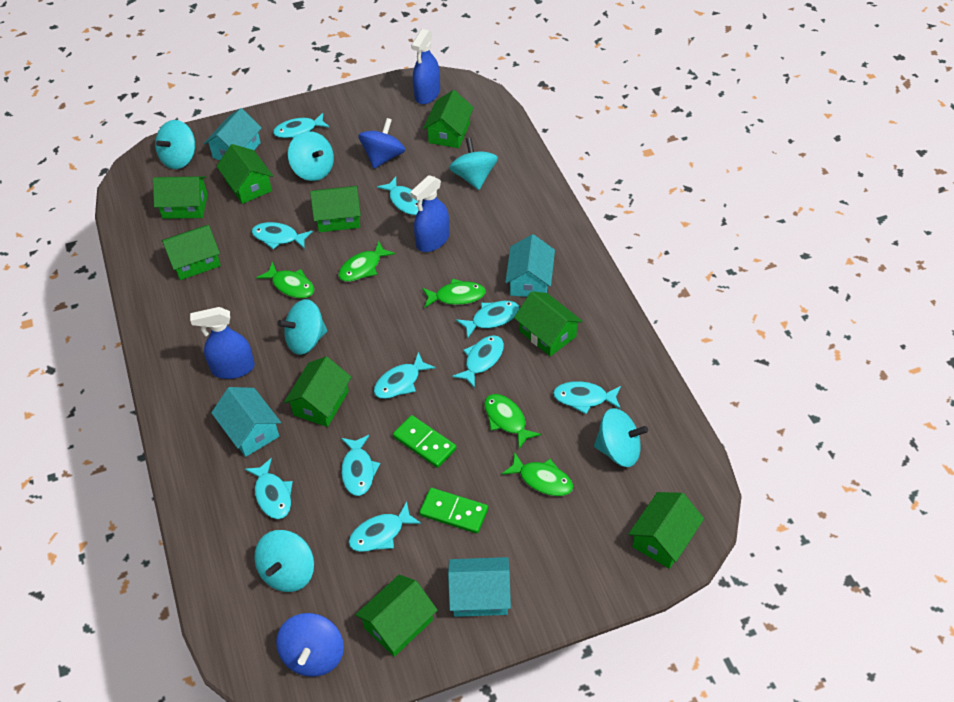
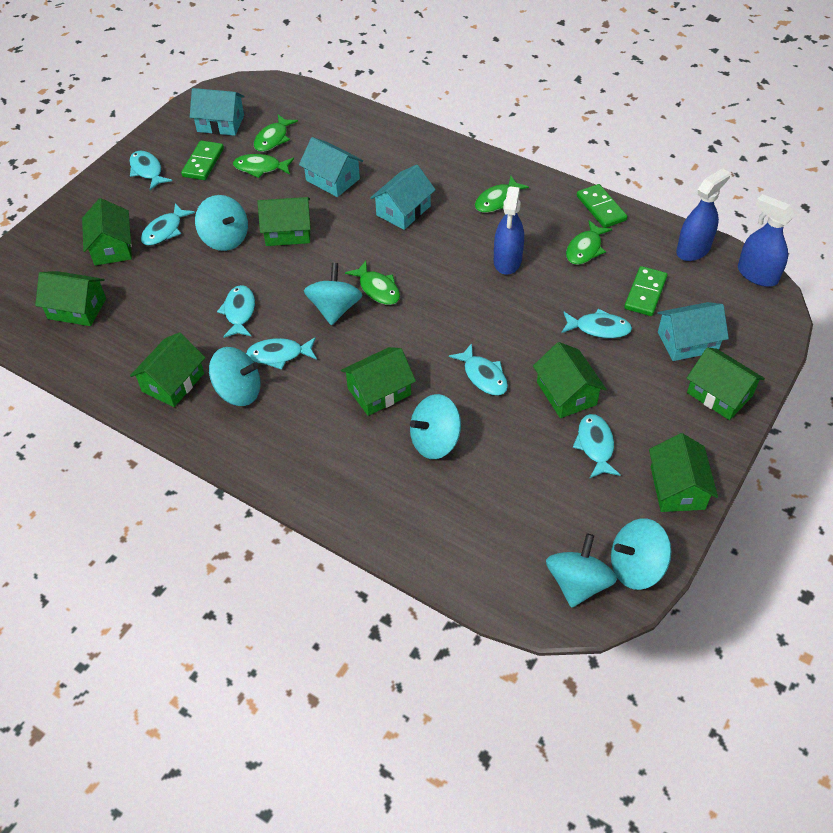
blue spinning top: 2 -> 0
green domino: 2 -> 3
green house: 9 -> 8
turquoise fish: 10 -> 7

